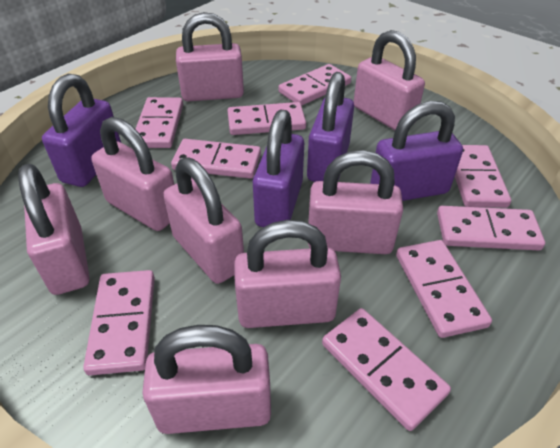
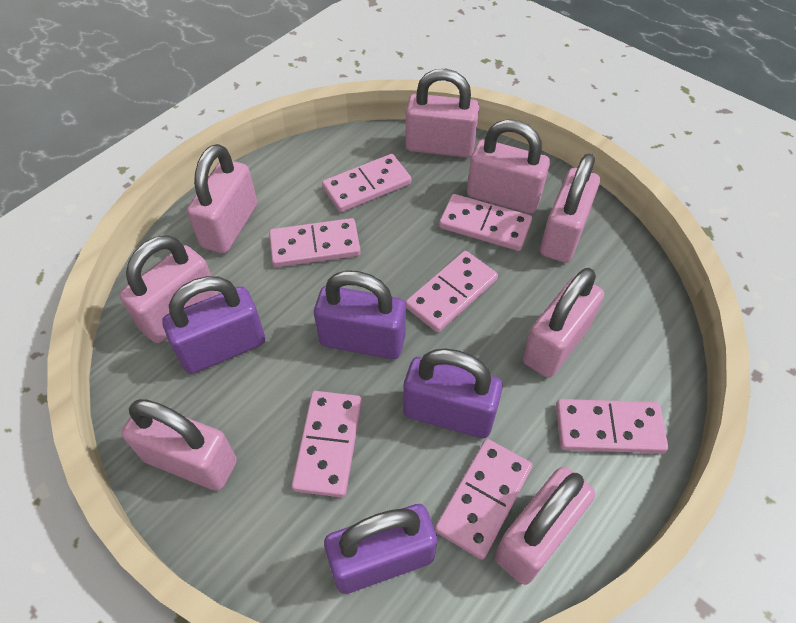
pink domino: 9 -> 7

